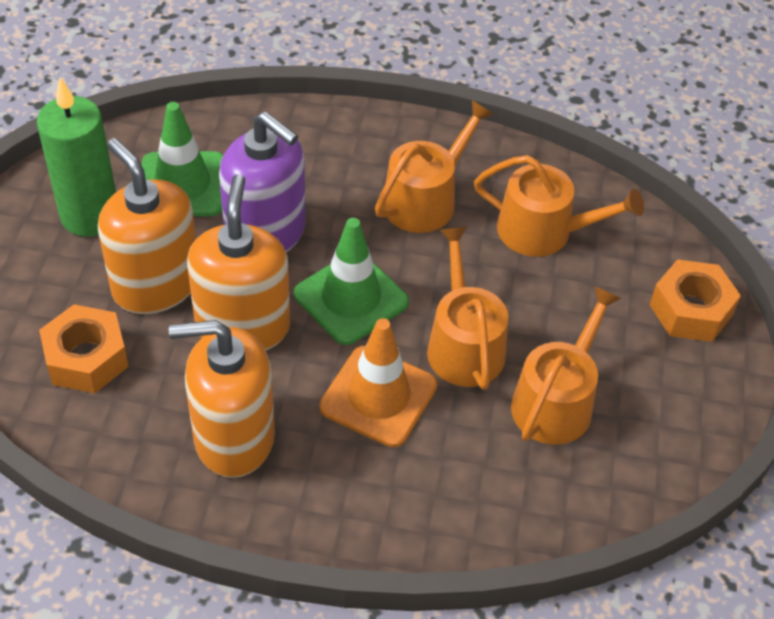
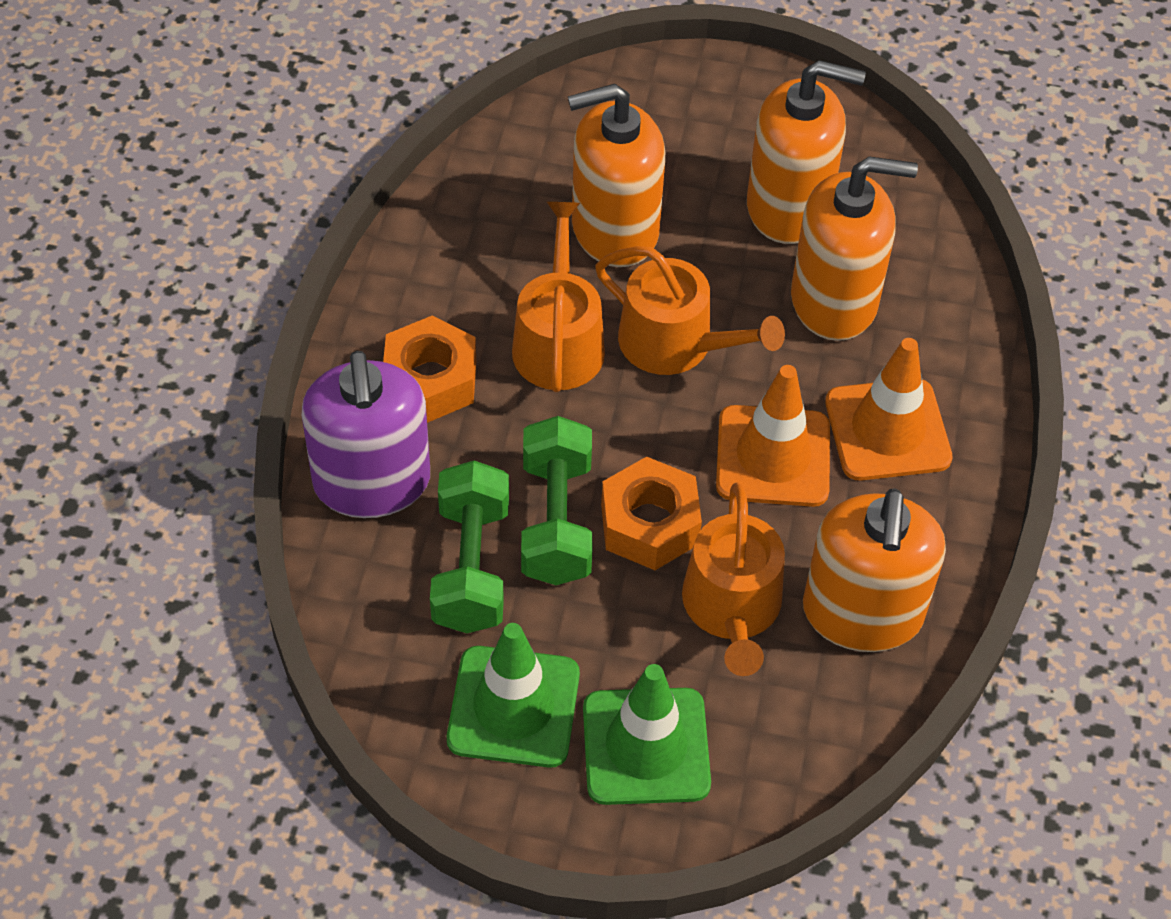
green candle: 1 -> 0
green dumbbell: 0 -> 2
orange soap dispenser: 3 -> 4
orange traffic cone: 1 -> 2
orange watering can: 4 -> 3

